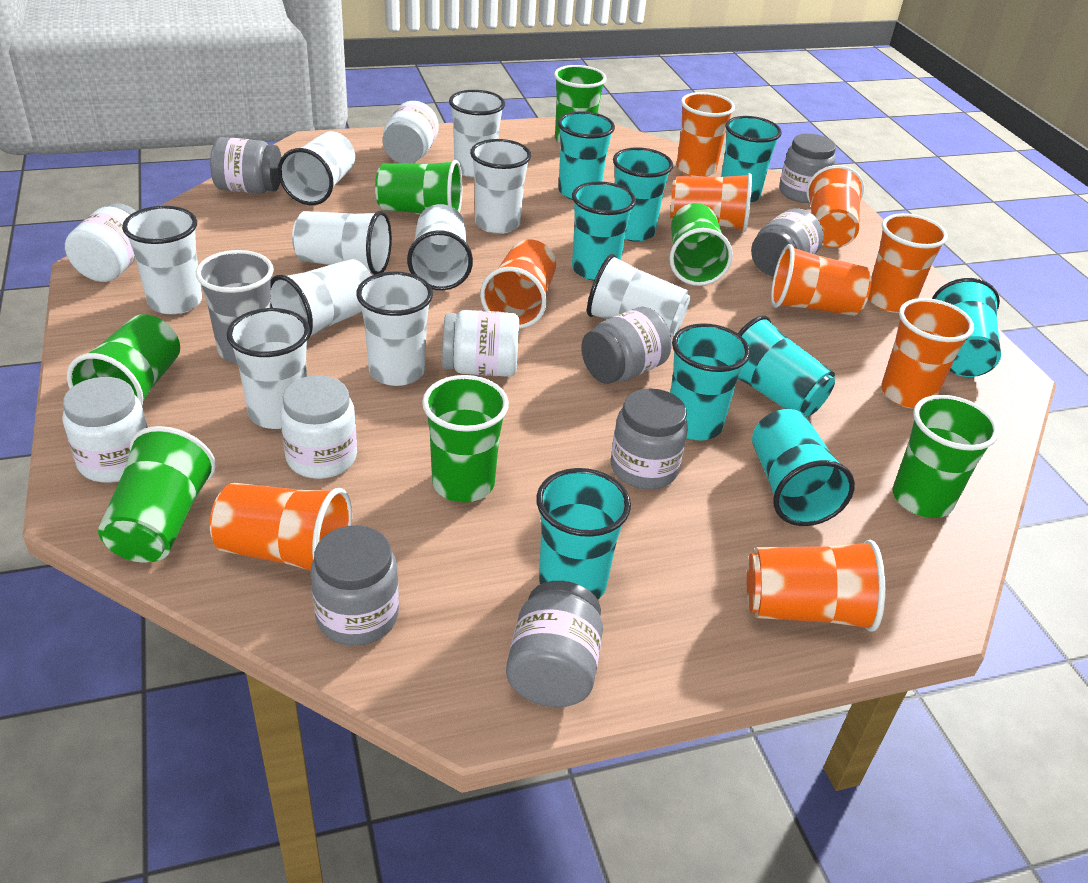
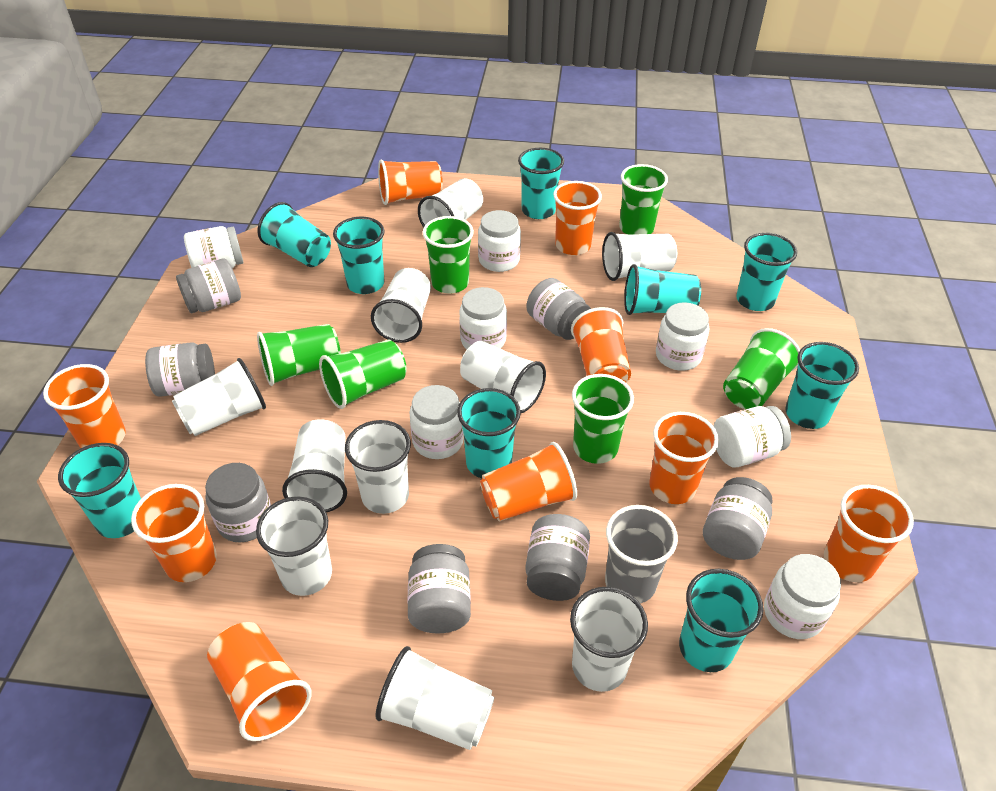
green cup: 7 -> 6
white jar: 5 -> 7

